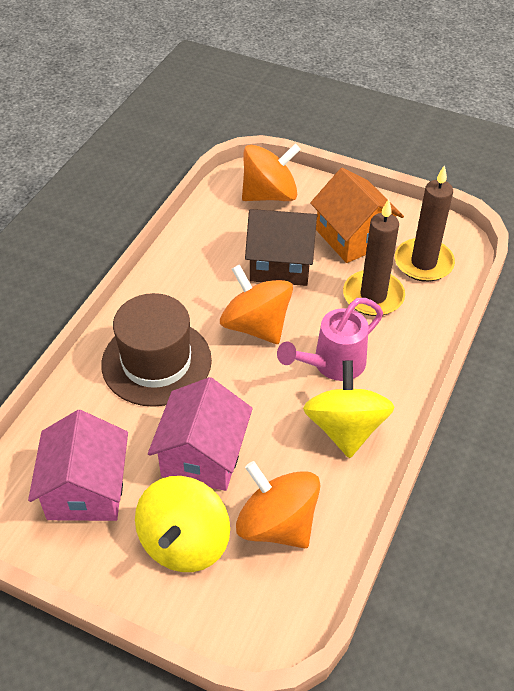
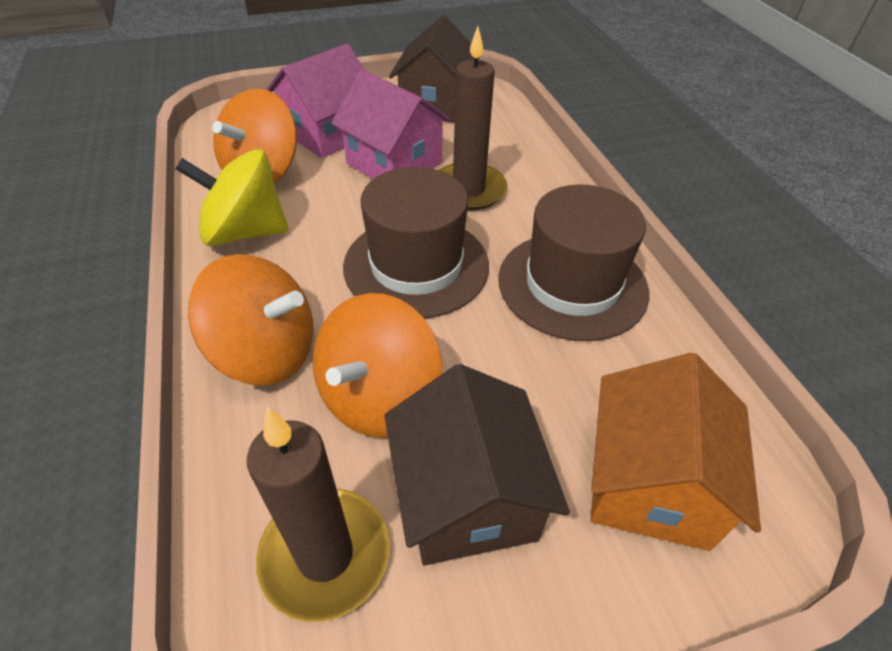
brown hat: 1 -> 2
brown house: 1 -> 2
pink watering can: 1 -> 0
yellow spinning top: 2 -> 1

